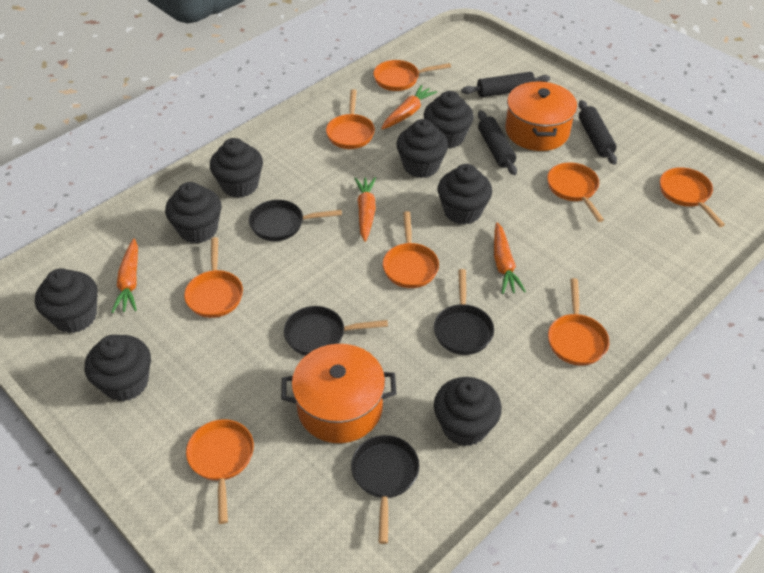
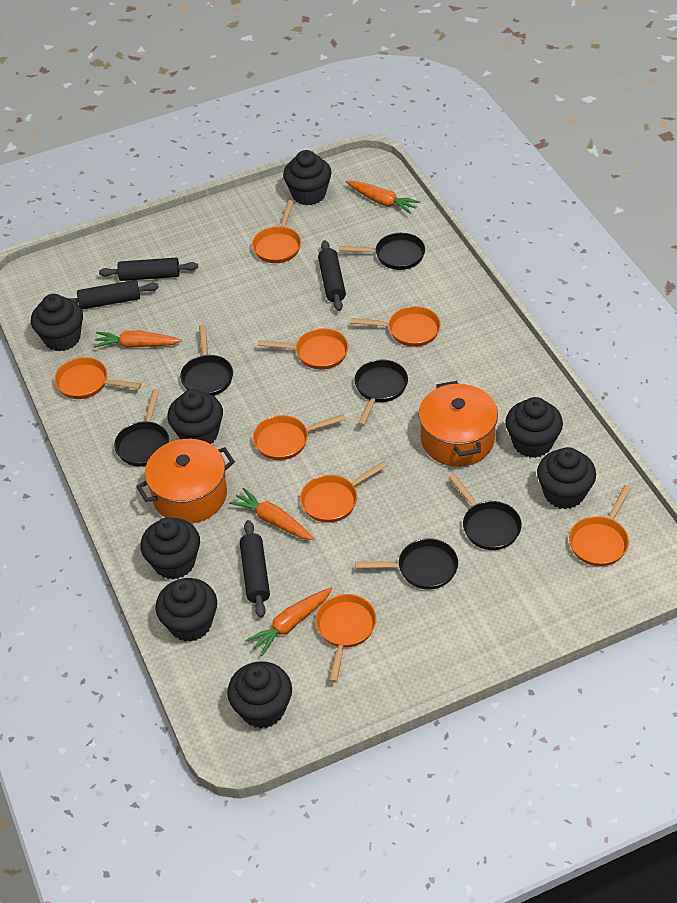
black pan: 4 -> 6
black rolling pin: 3 -> 4

